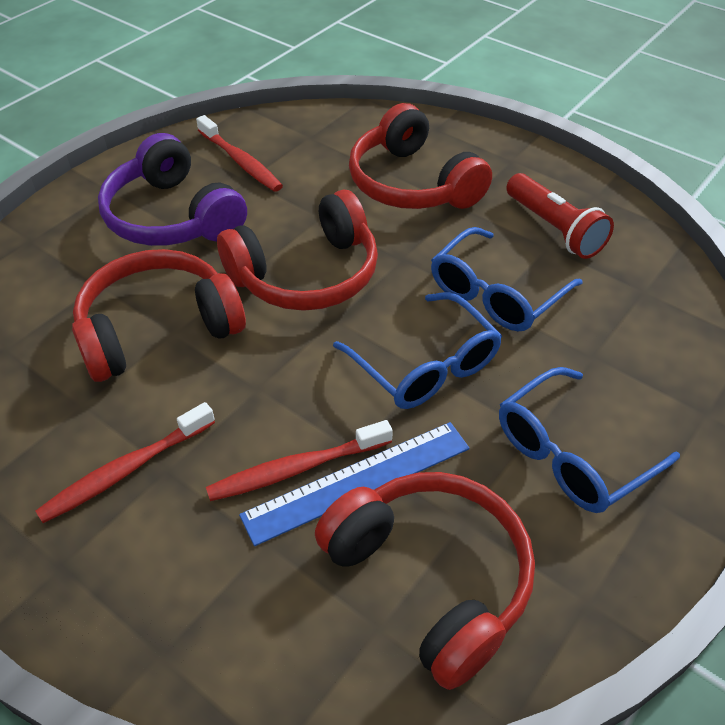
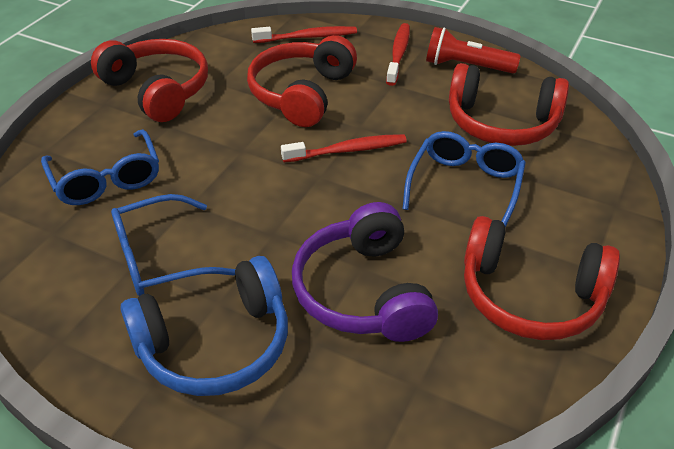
blue headphones: 0 -> 1
blue ruler: 1 -> 0

